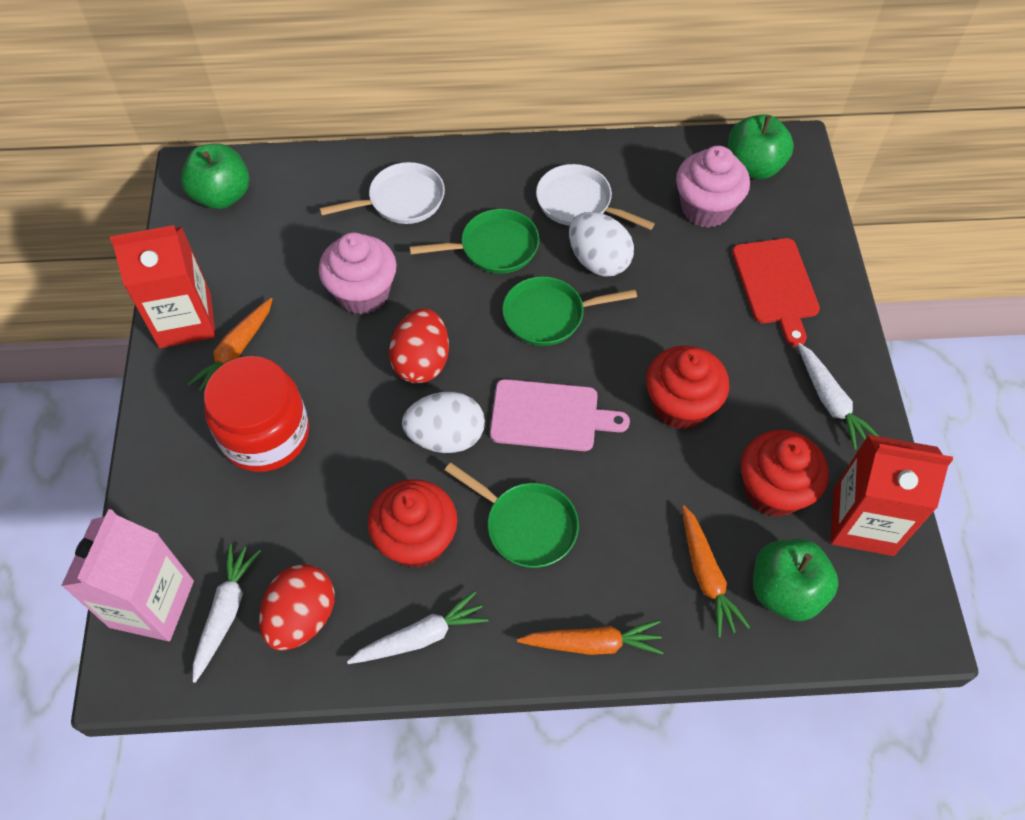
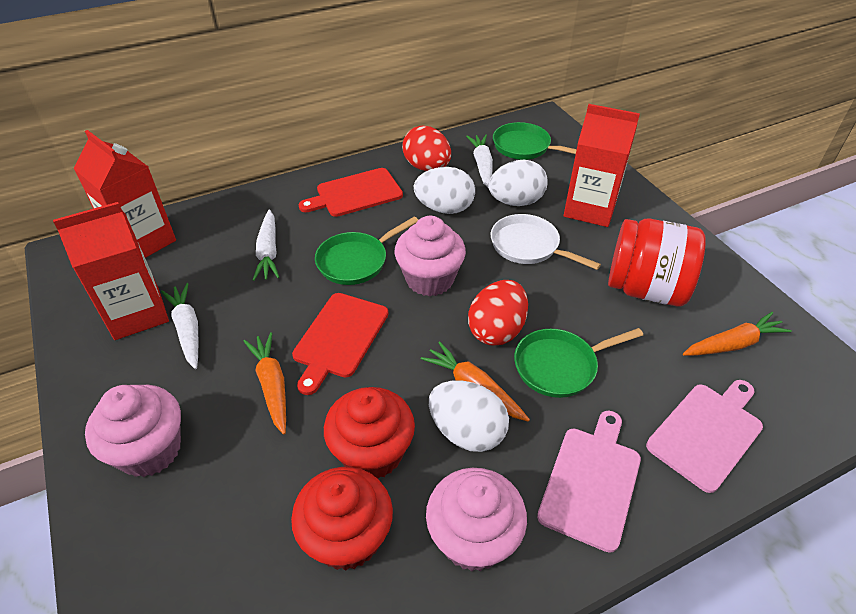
green apple: 3 -> 0
pink carton: 1 -> 0
pink cupcake: 2 -> 3
pink cutting board: 1 -> 2
red carton: 2 -> 3
red cupcake: 3 -> 2
red cutting board: 1 -> 2
white egg: 2 -> 3
white pan: 2 -> 1

